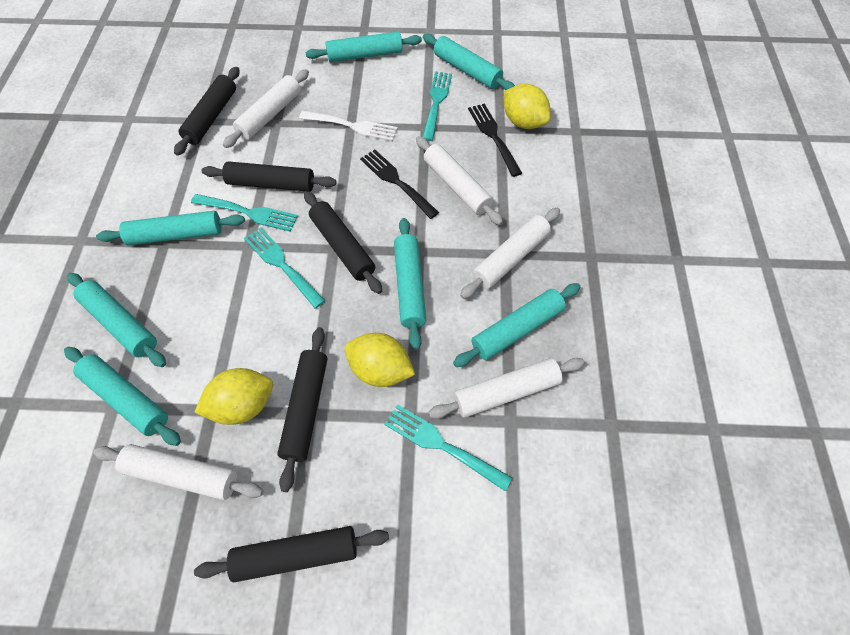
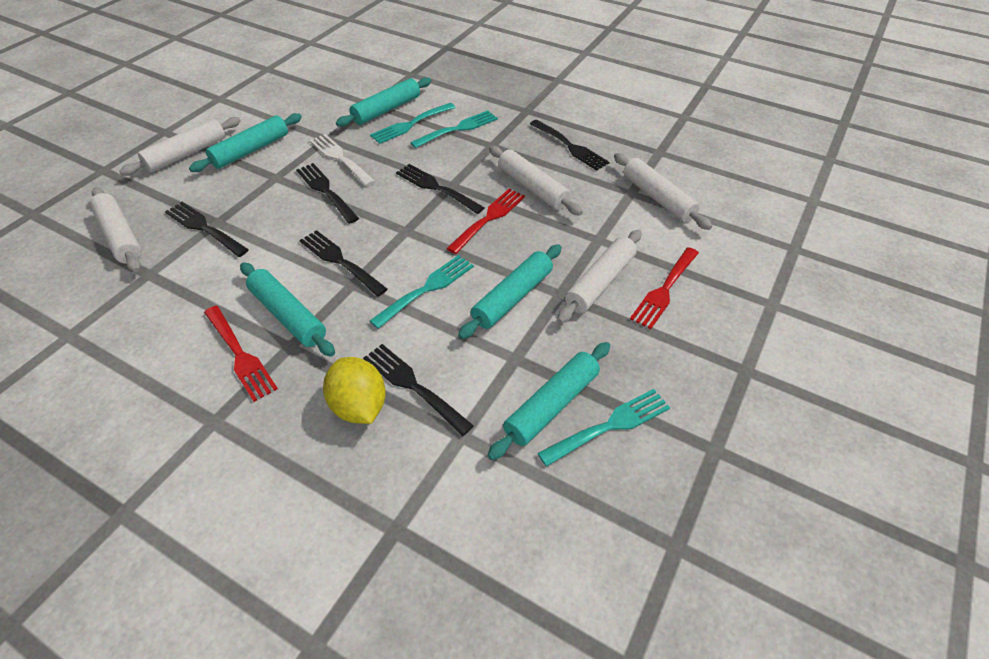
black fork: 2 -> 6
black rolling pin: 5 -> 0
red fork: 0 -> 3
turquoise rolling pin: 7 -> 5
yellow lemon: 3 -> 1

